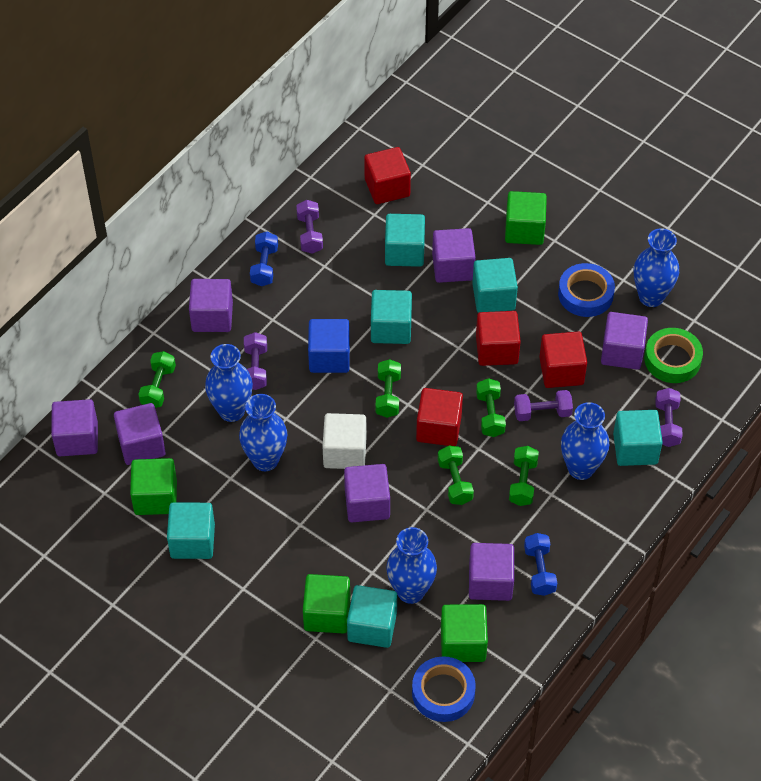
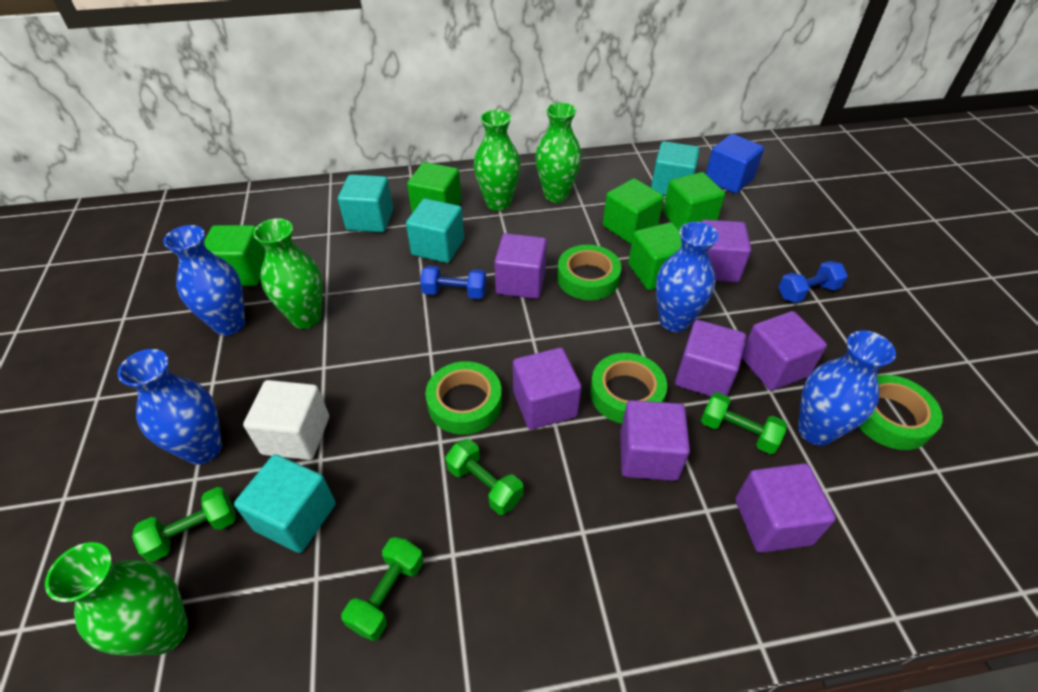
blue tape: 2 -> 0
blue vase: 5 -> 4
green cube: 4 -> 5
green dumbbell: 5 -> 4
green tape: 1 -> 4
green vase: 0 -> 4
purple dumbbell: 4 -> 0
red cube: 4 -> 0
turquoise cube: 6 -> 4

